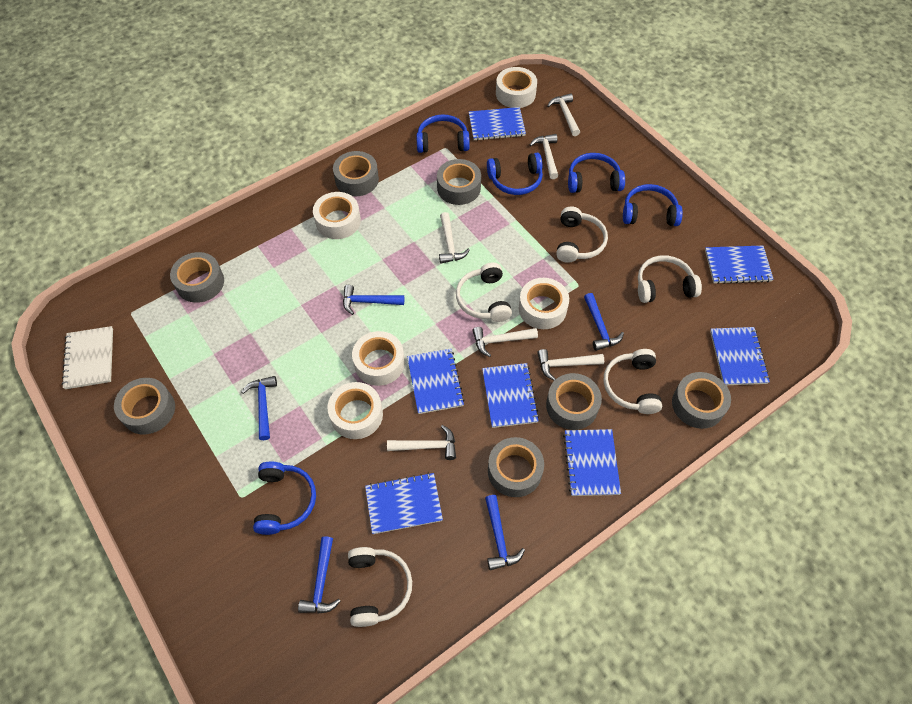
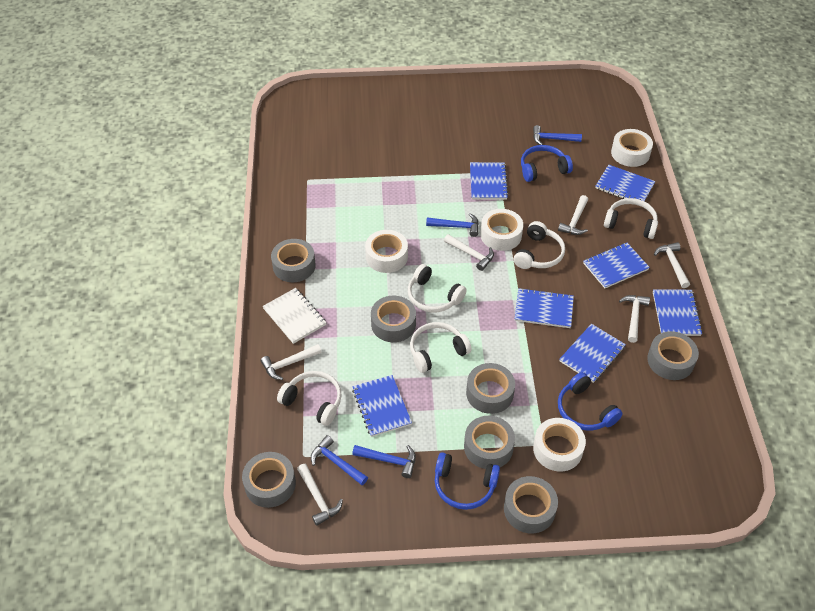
blue hammer: 5 -> 4
blue headphones: 5 -> 3
white tape: 5 -> 4

